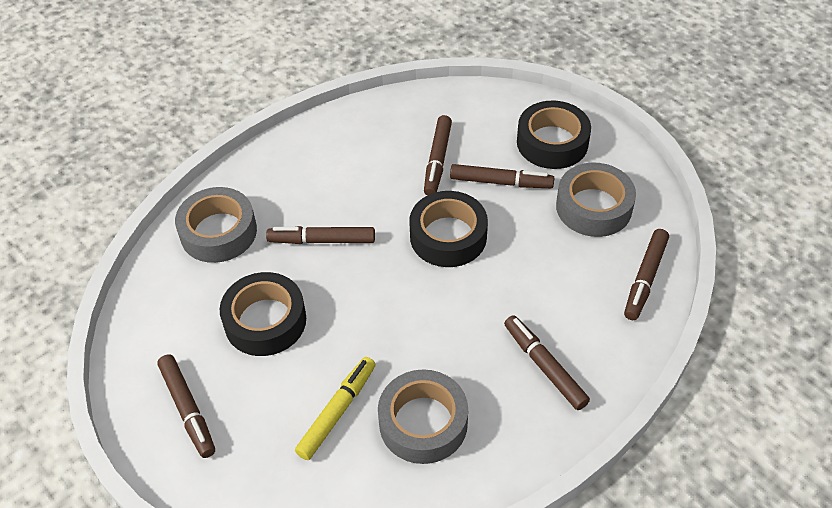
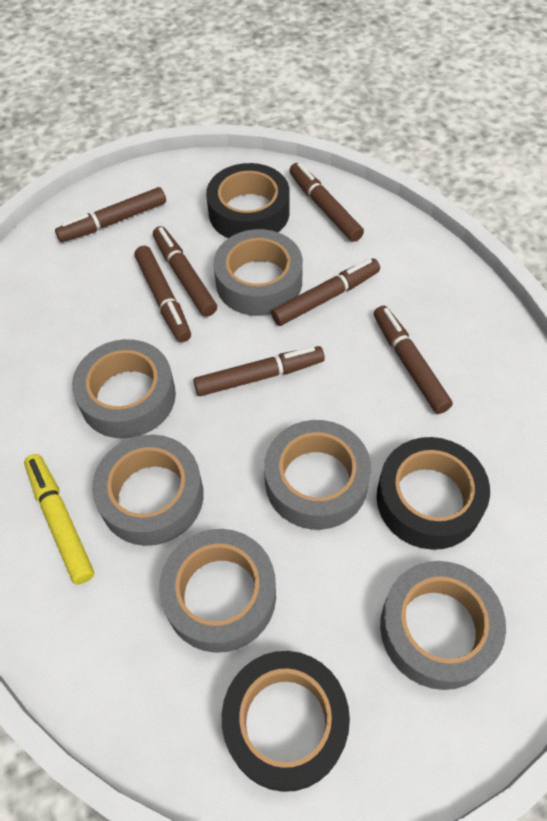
brown marker: 6 -> 7
grey tape: 3 -> 6

